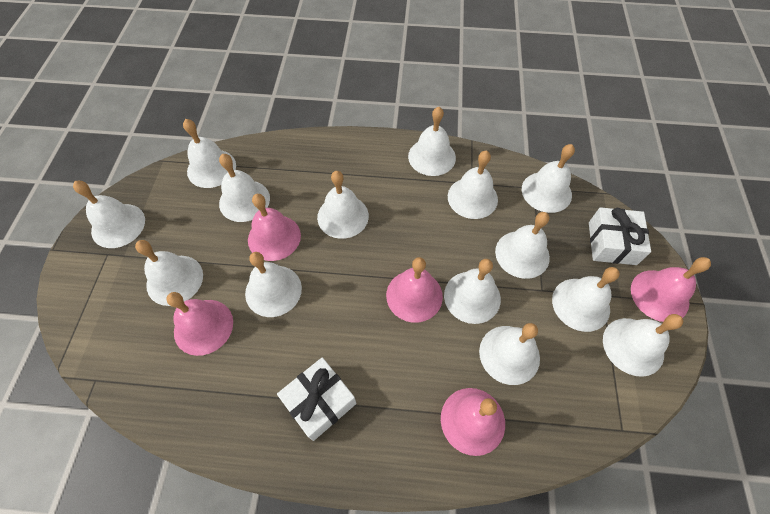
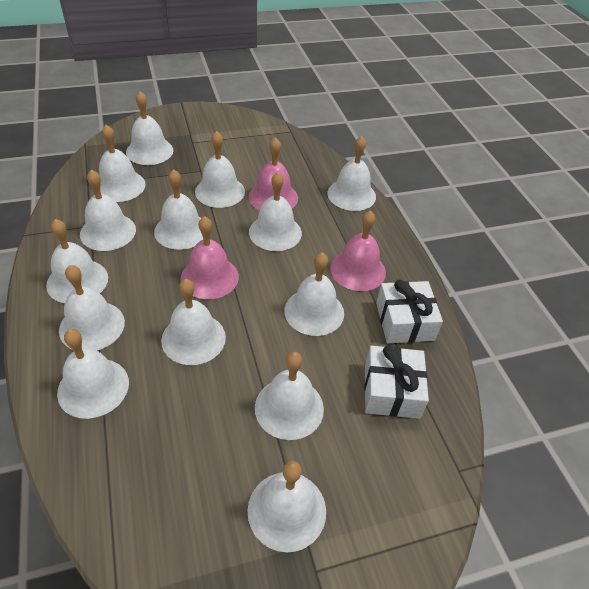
pink bell: 5 -> 3

